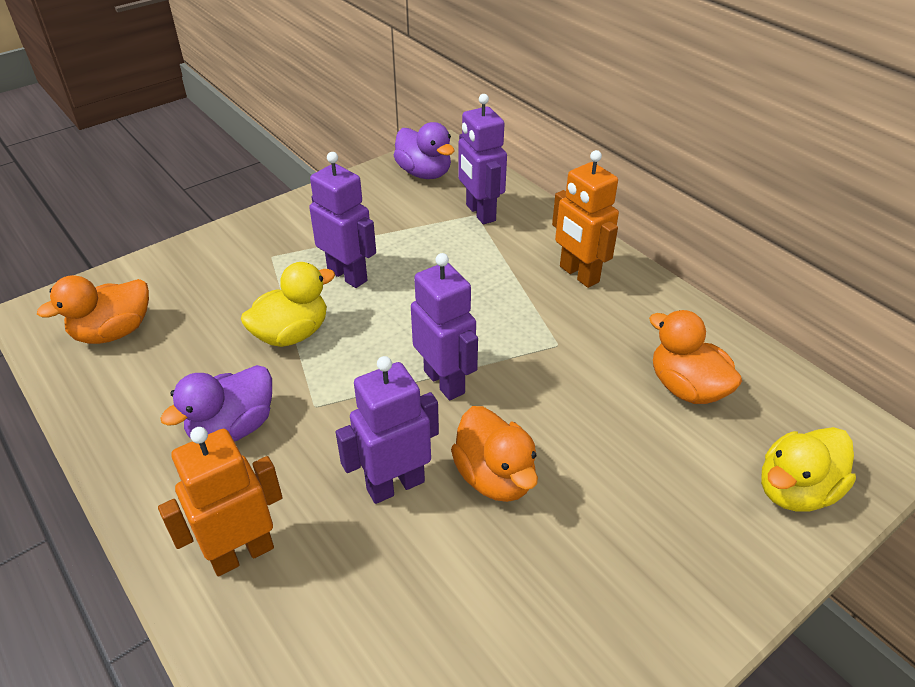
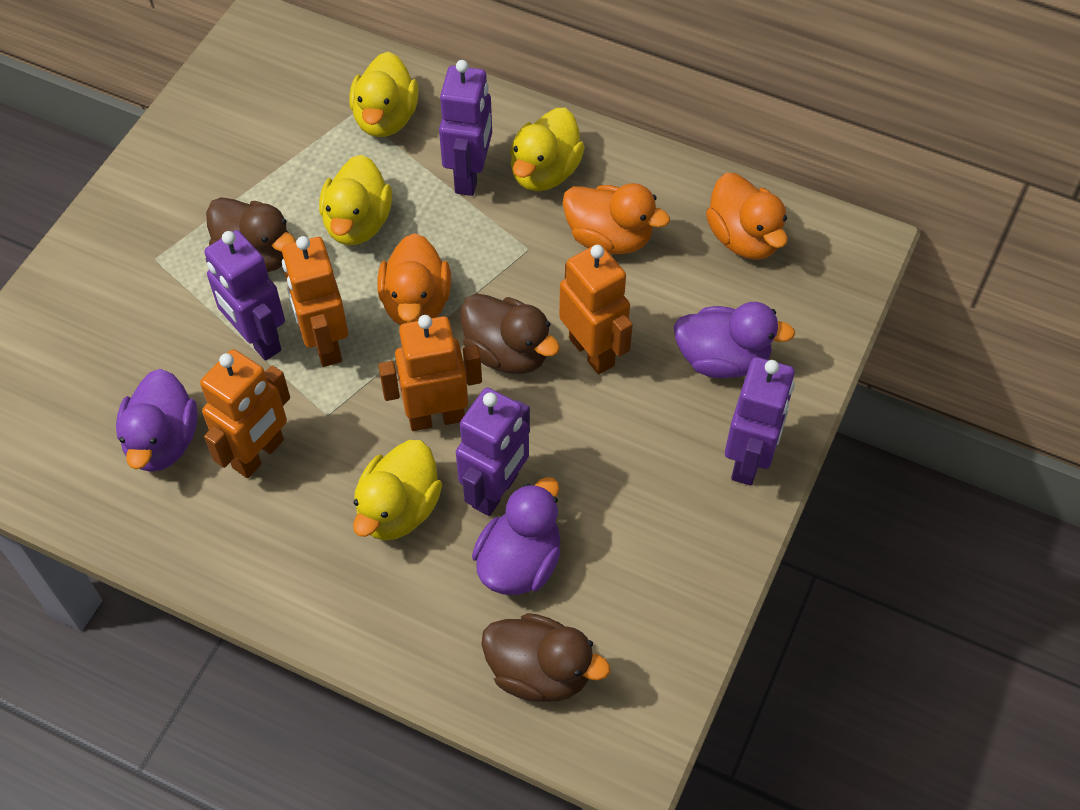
brown duck: 0 -> 3
orange robot: 2 -> 4
purple duck: 2 -> 3
yellow duck: 2 -> 4

